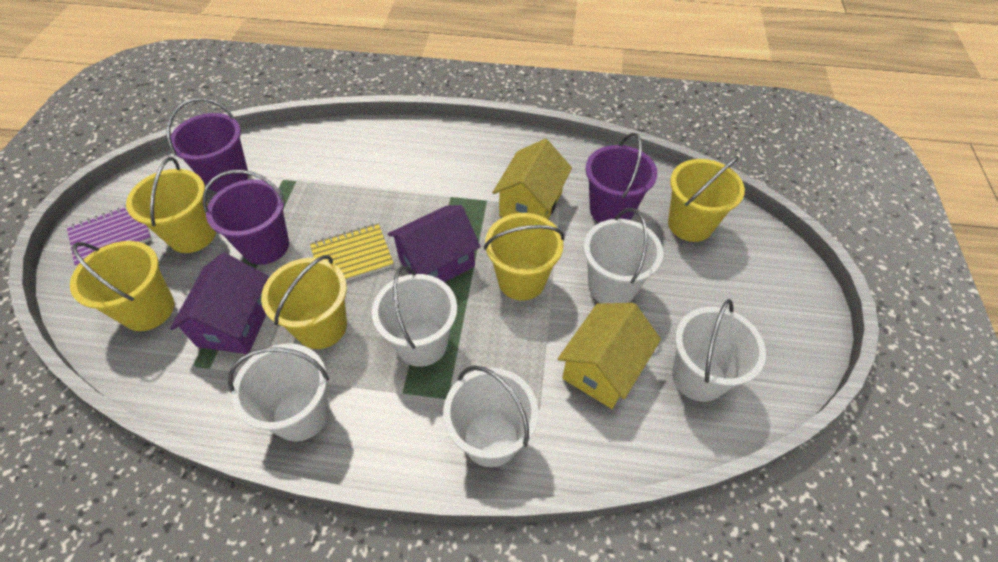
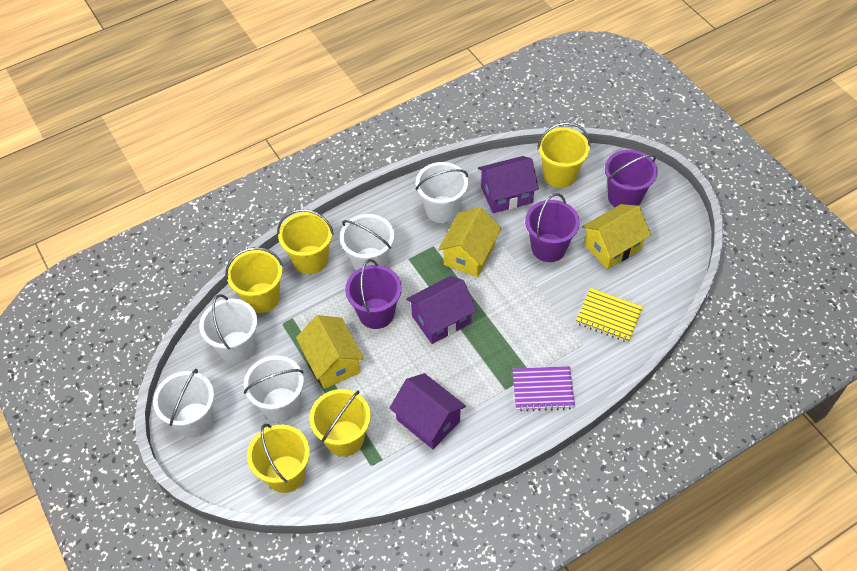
purple house: 2 -> 3
yellow house: 2 -> 3

